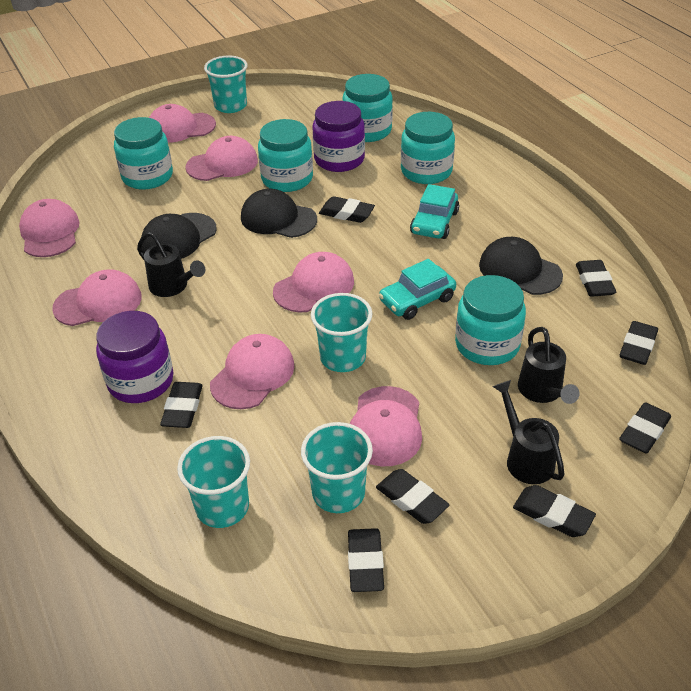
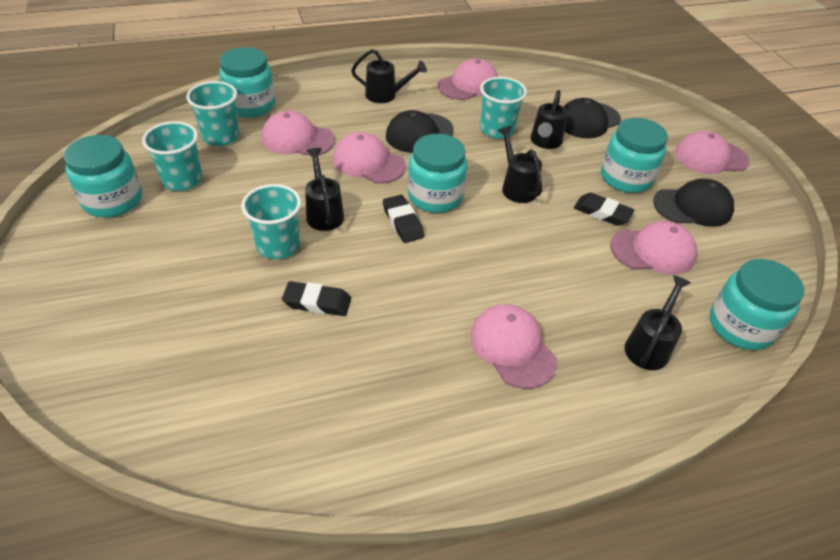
black eraser: 8 -> 3
black watering can: 3 -> 5
pink cap: 7 -> 6
purple jar: 2 -> 0
turquoise car: 2 -> 0

